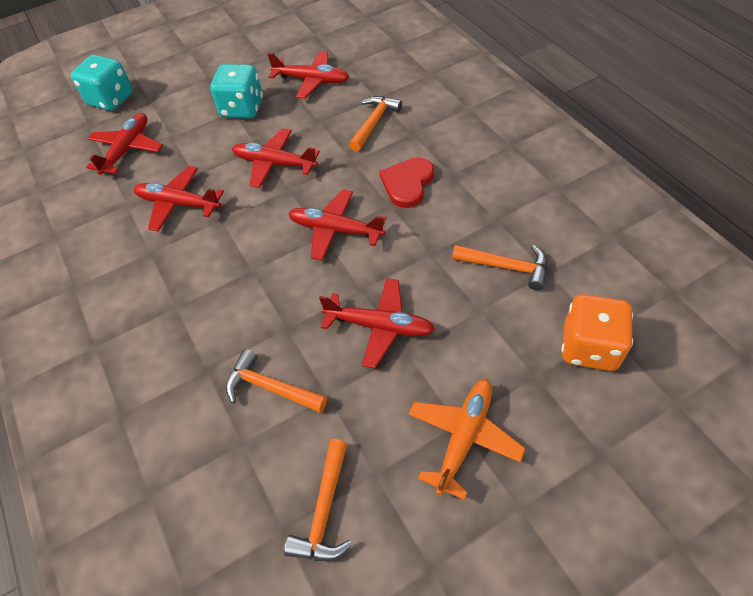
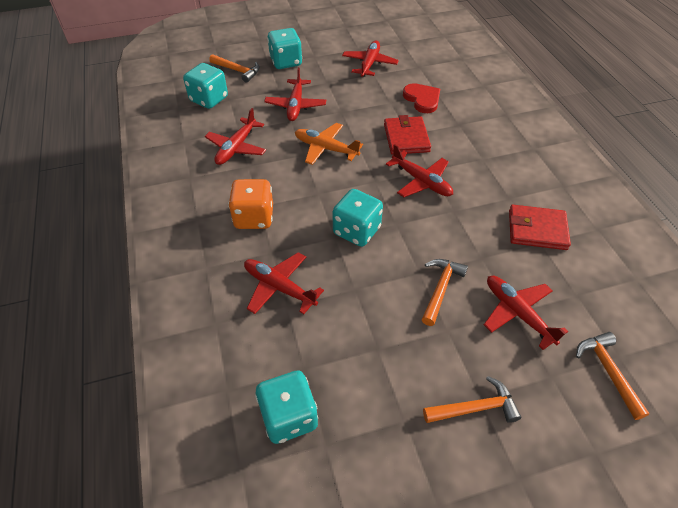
red wallet: 0 -> 2
turquoise dice: 2 -> 4

